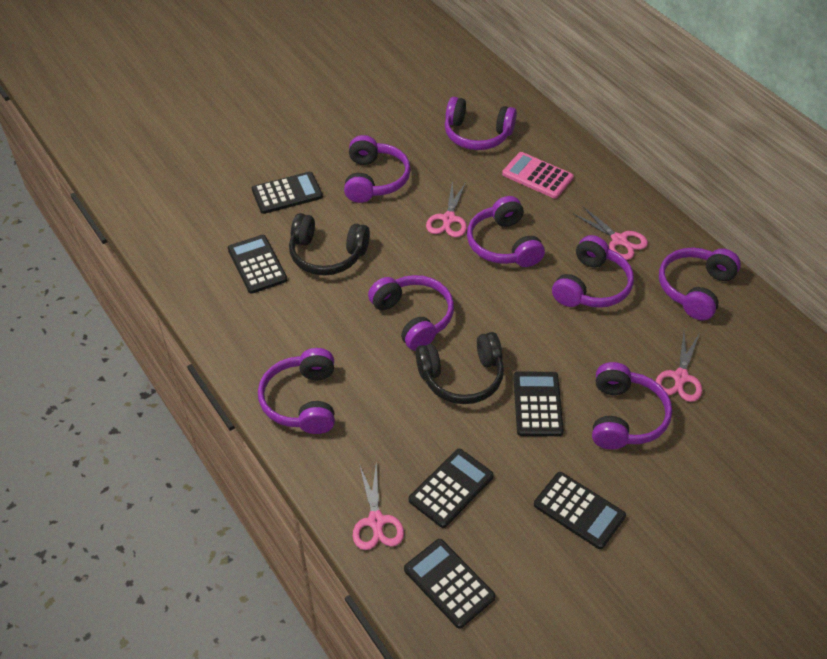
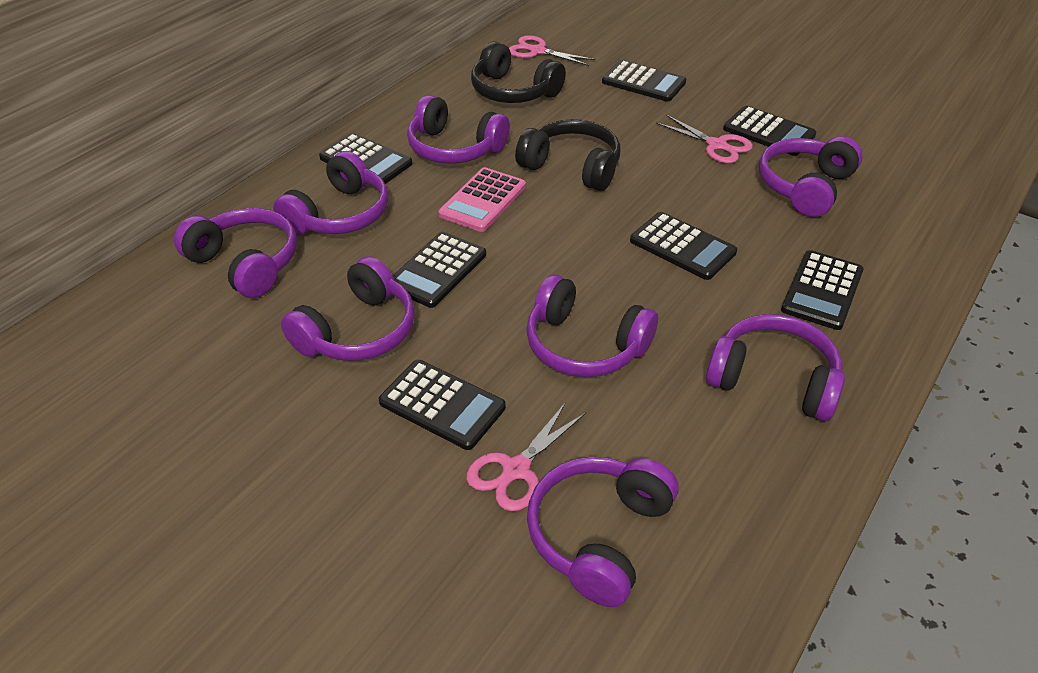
black calculator: 6 -> 7
pink scissors: 4 -> 3

